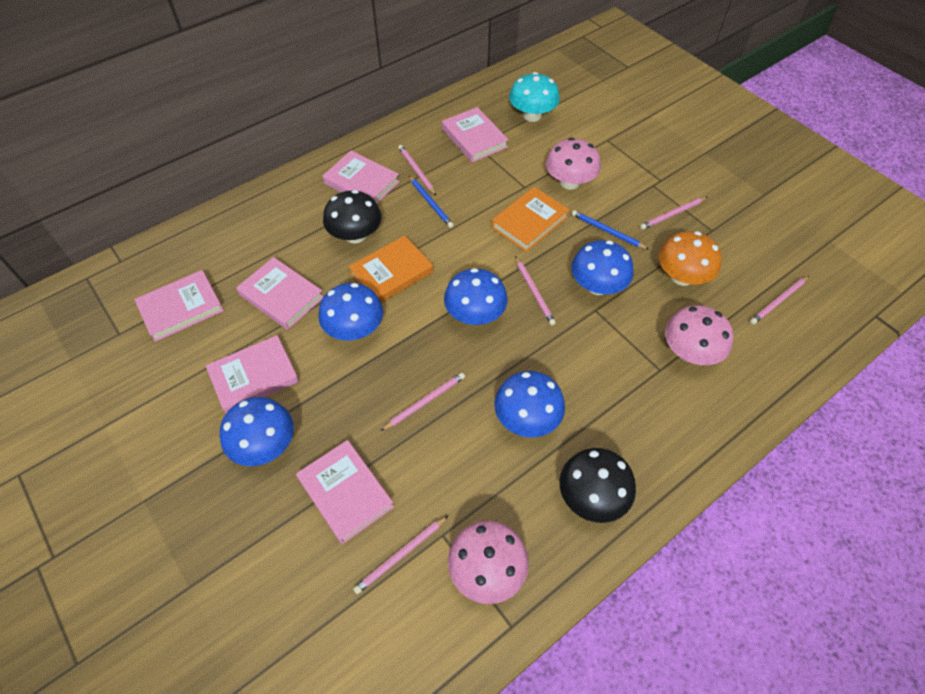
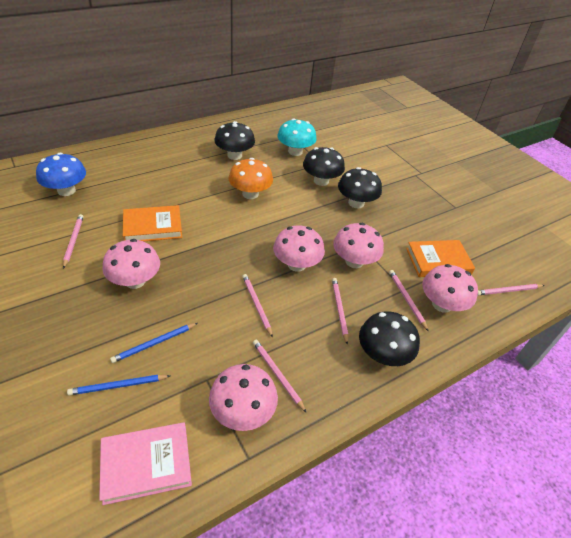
black mushroom: 2 -> 4
blue mushroom: 5 -> 1
pink book: 6 -> 1
pink mushroom: 3 -> 5

